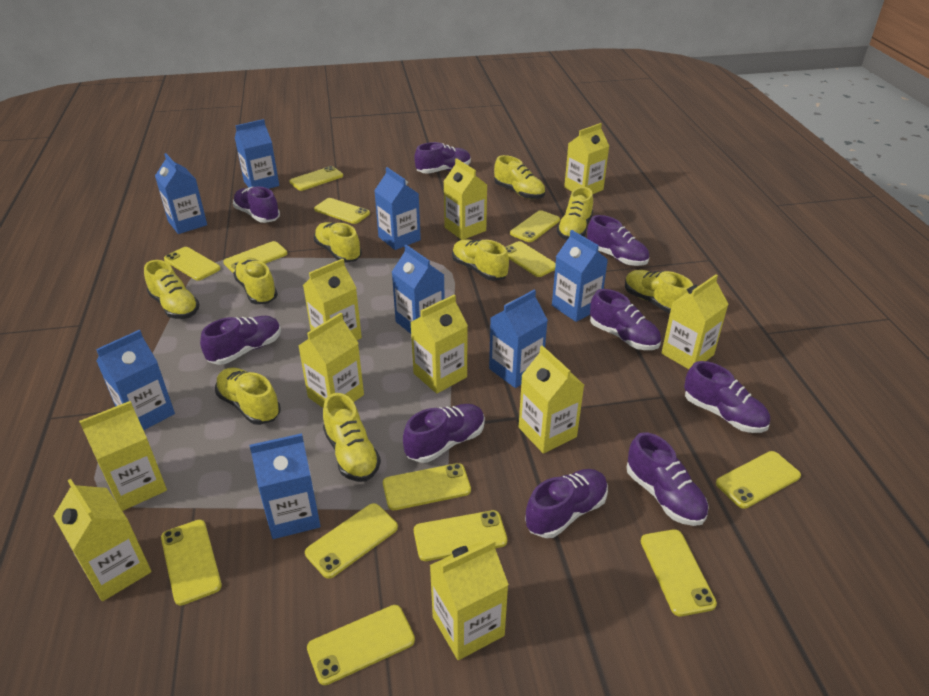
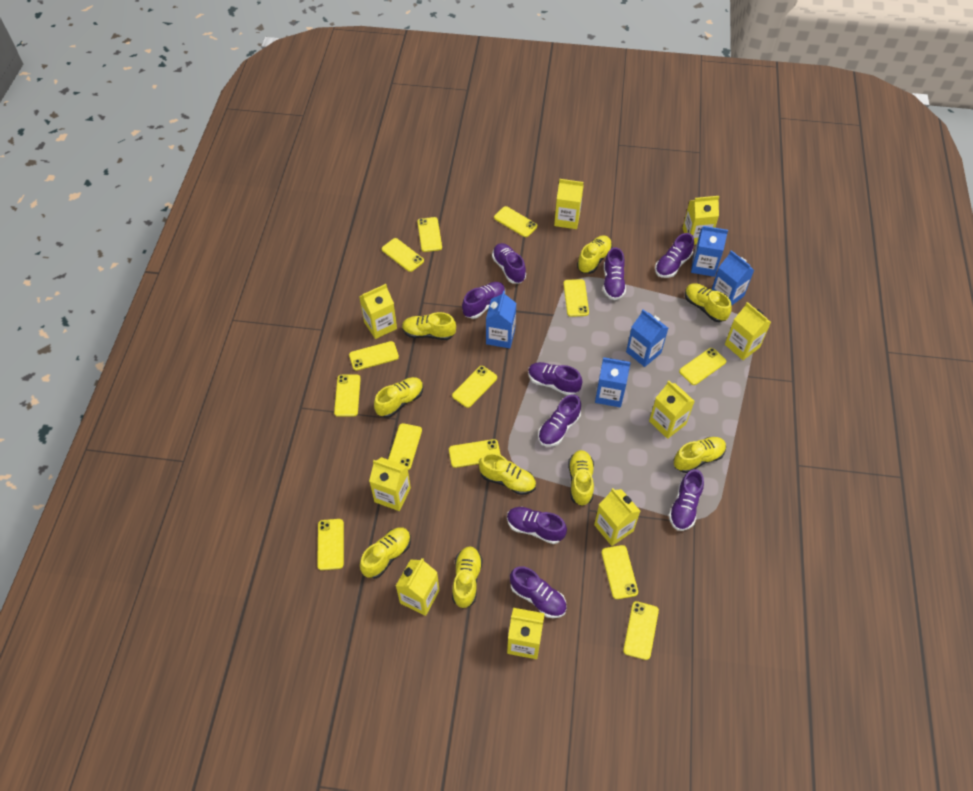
blue carton: 8 -> 5
yellow carton: 10 -> 9

